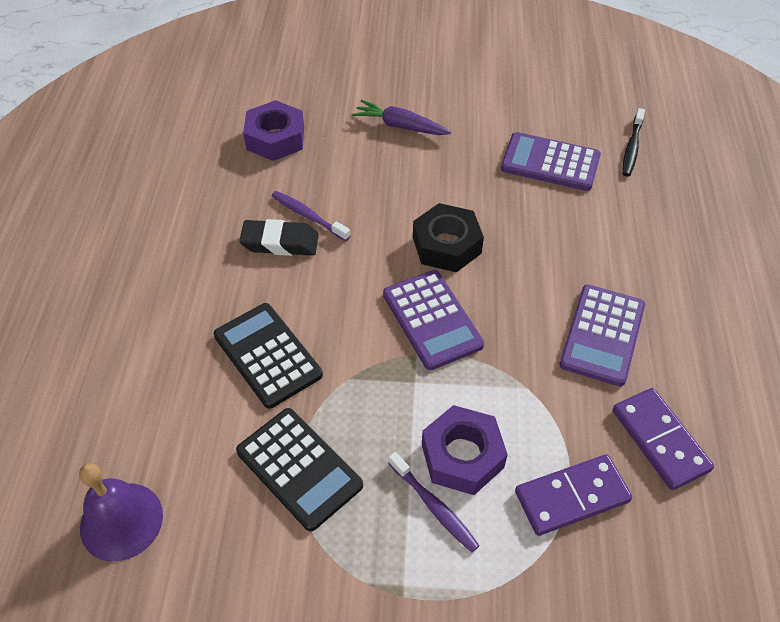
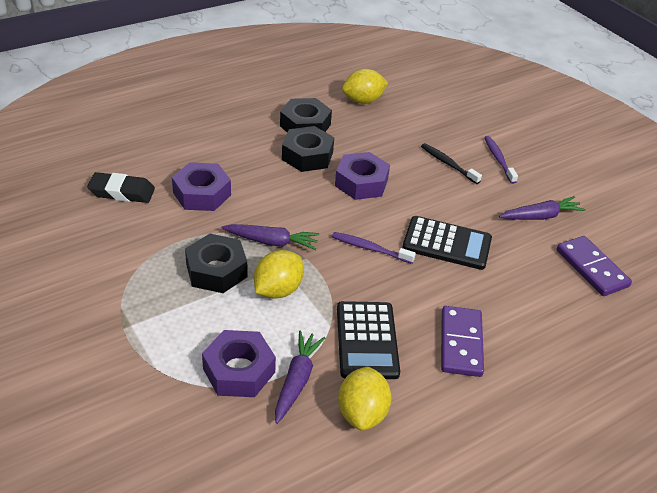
black nut: 1 -> 3
purple bell: 1 -> 0
purple calculator: 3 -> 0
purple carrot: 1 -> 3
purple nut: 2 -> 3
yellow lemon: 0 -> 3

